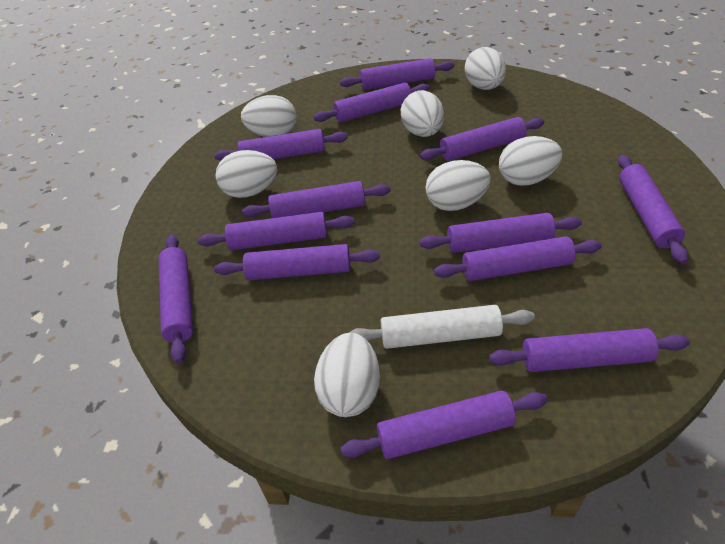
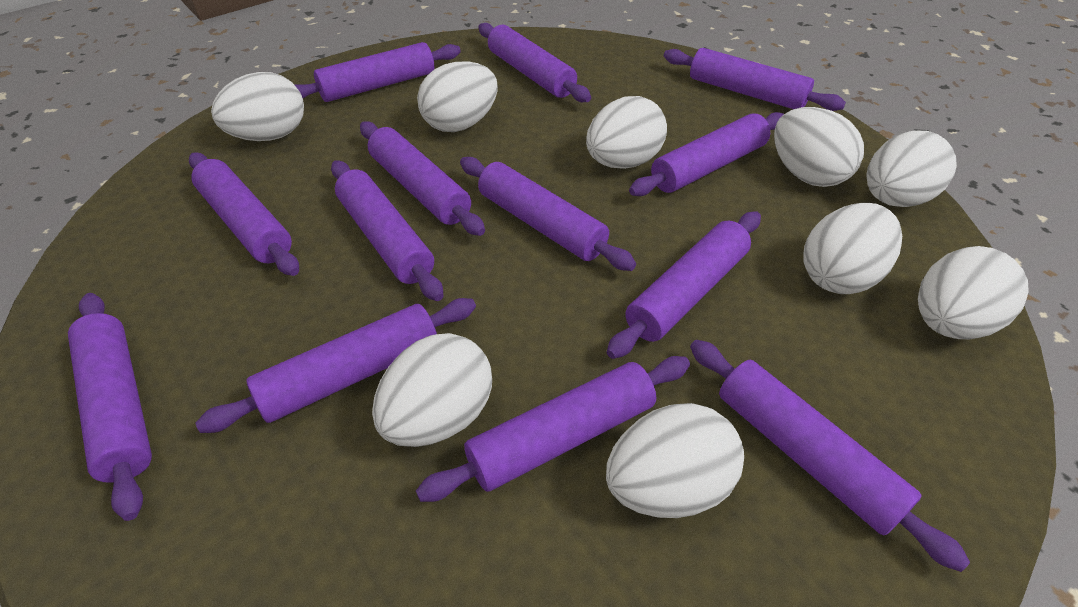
white egg: 7 -> 9
white rolling pin: 1 -> 0

